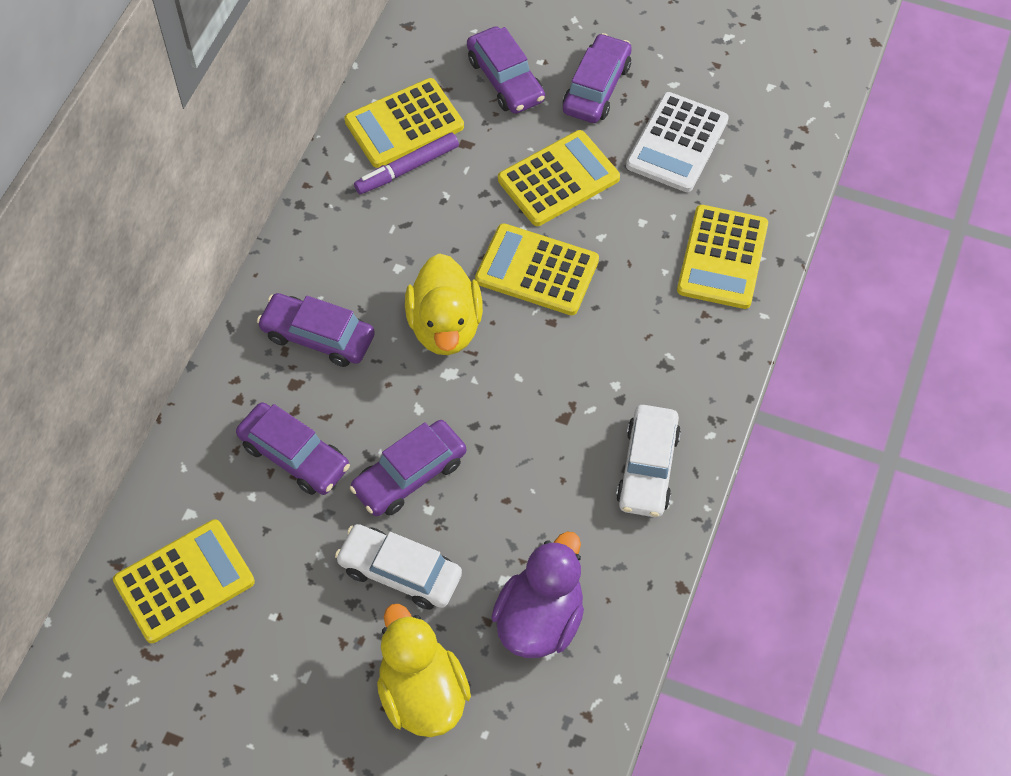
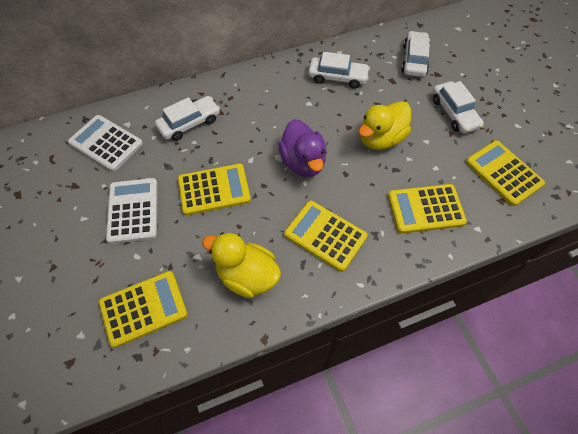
purple car: 5 -> 0
purple marker: 1 -> 0
white calculator: 1 -> 2
white car: 2 -> 4

